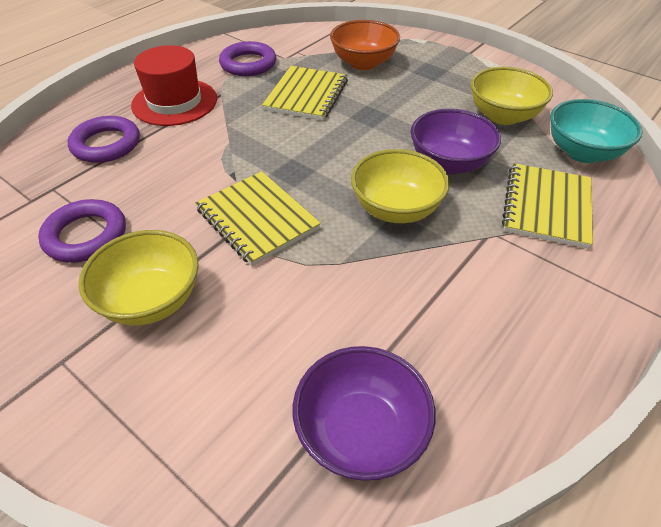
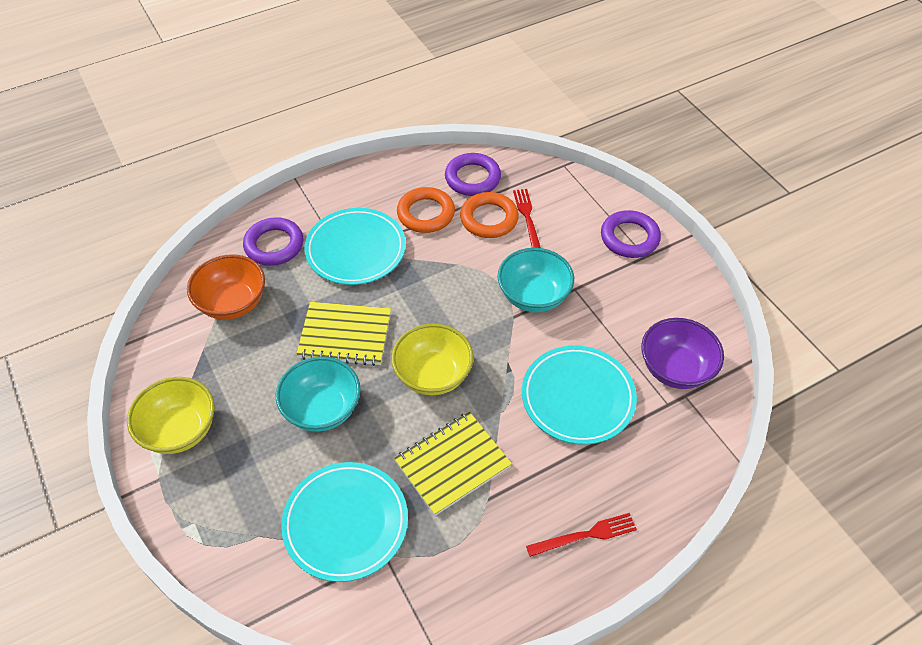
orange ring: 0 -> 2
purple bowl: 2 -> 1
red fork: 0 -> 2
red hat: 1 -> 0
turquoise bowl: 1 -> 2
turquoise plate: 0 -> 3
yellow bowl: 3 -> 2
yellow notebook: 3 -> 2

